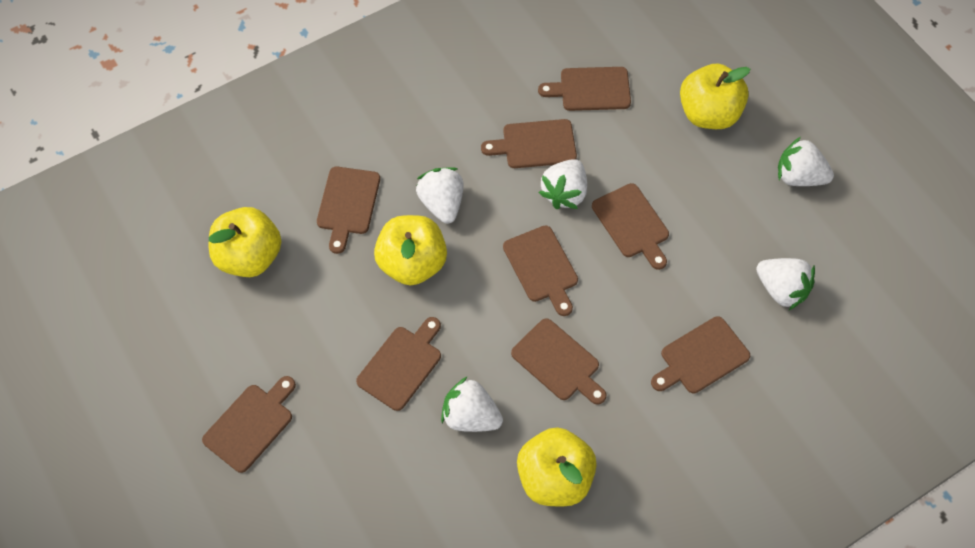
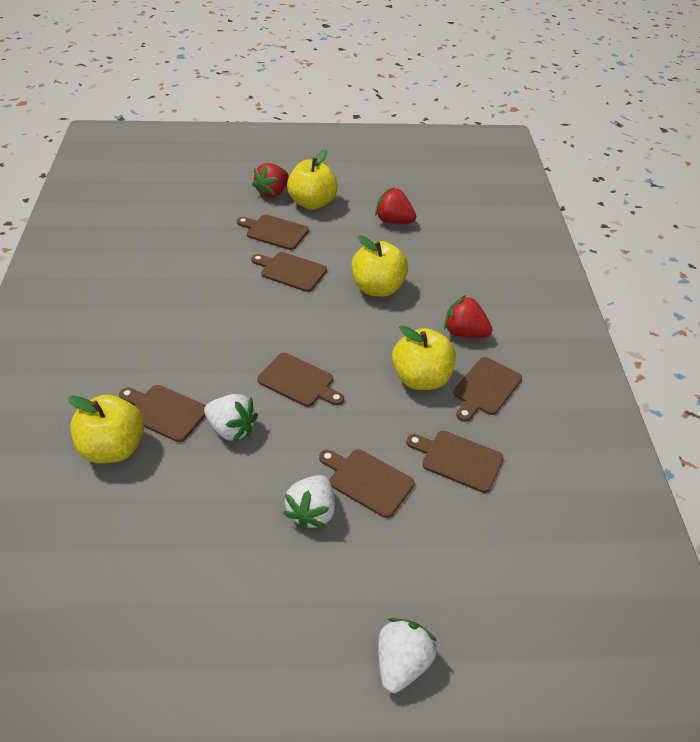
brown cutting board: 9 -> 7
red strawberry: 0 -> 3
white strawberry: 5 -> 3

